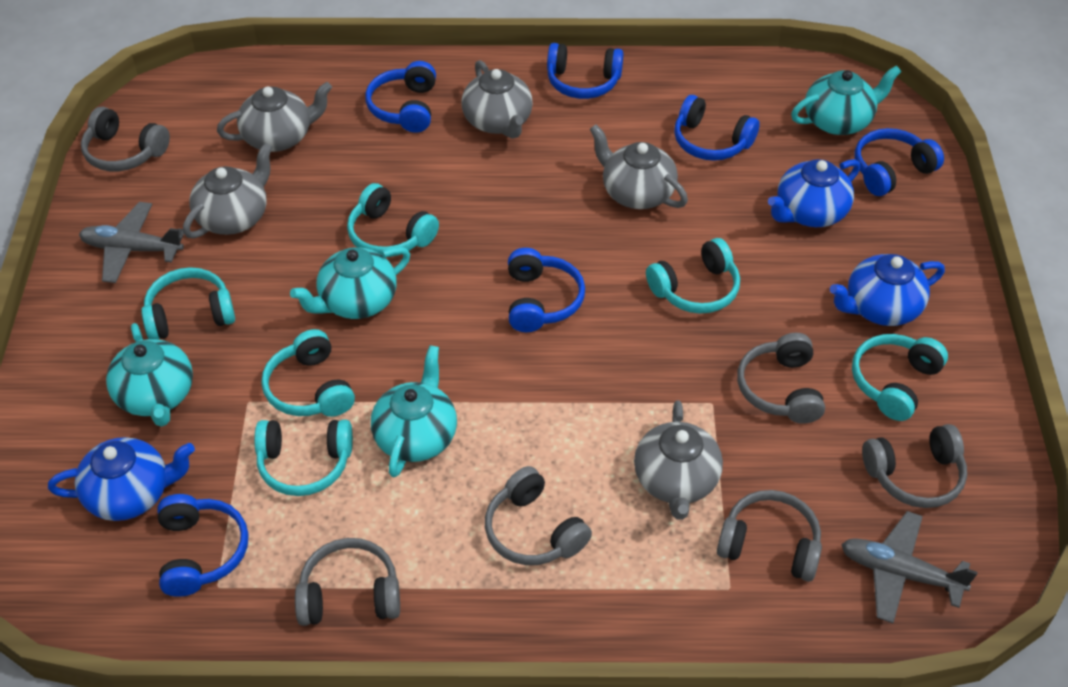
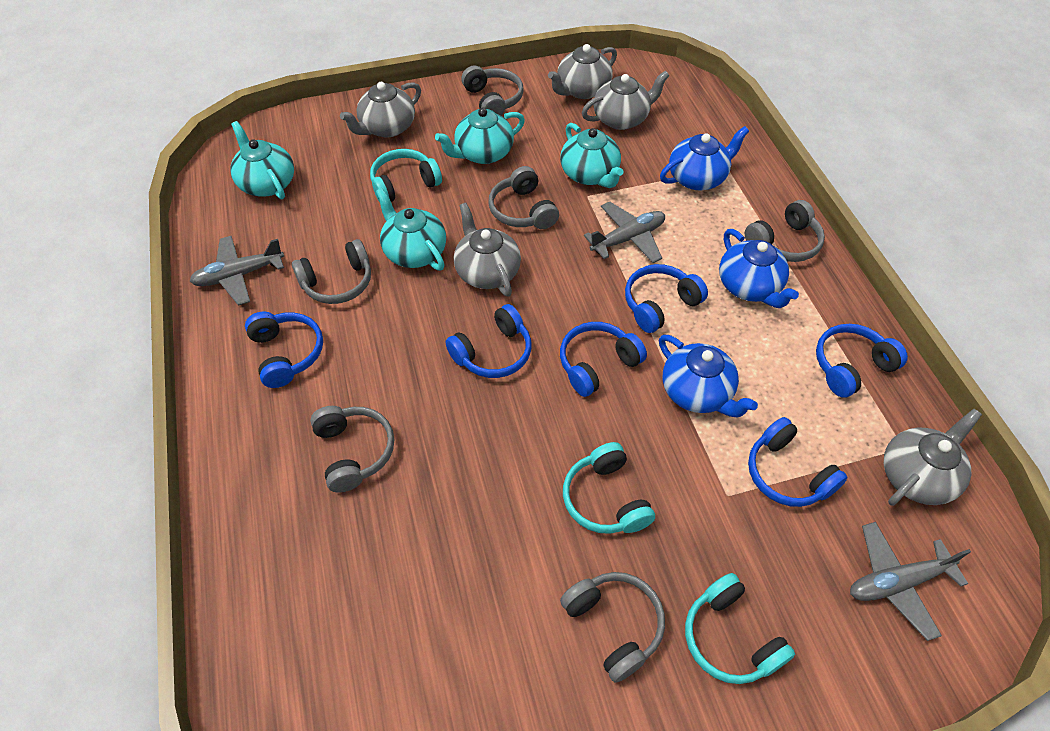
grey plane: 2 -> 3
turquoise headphones: 6 -> 3

